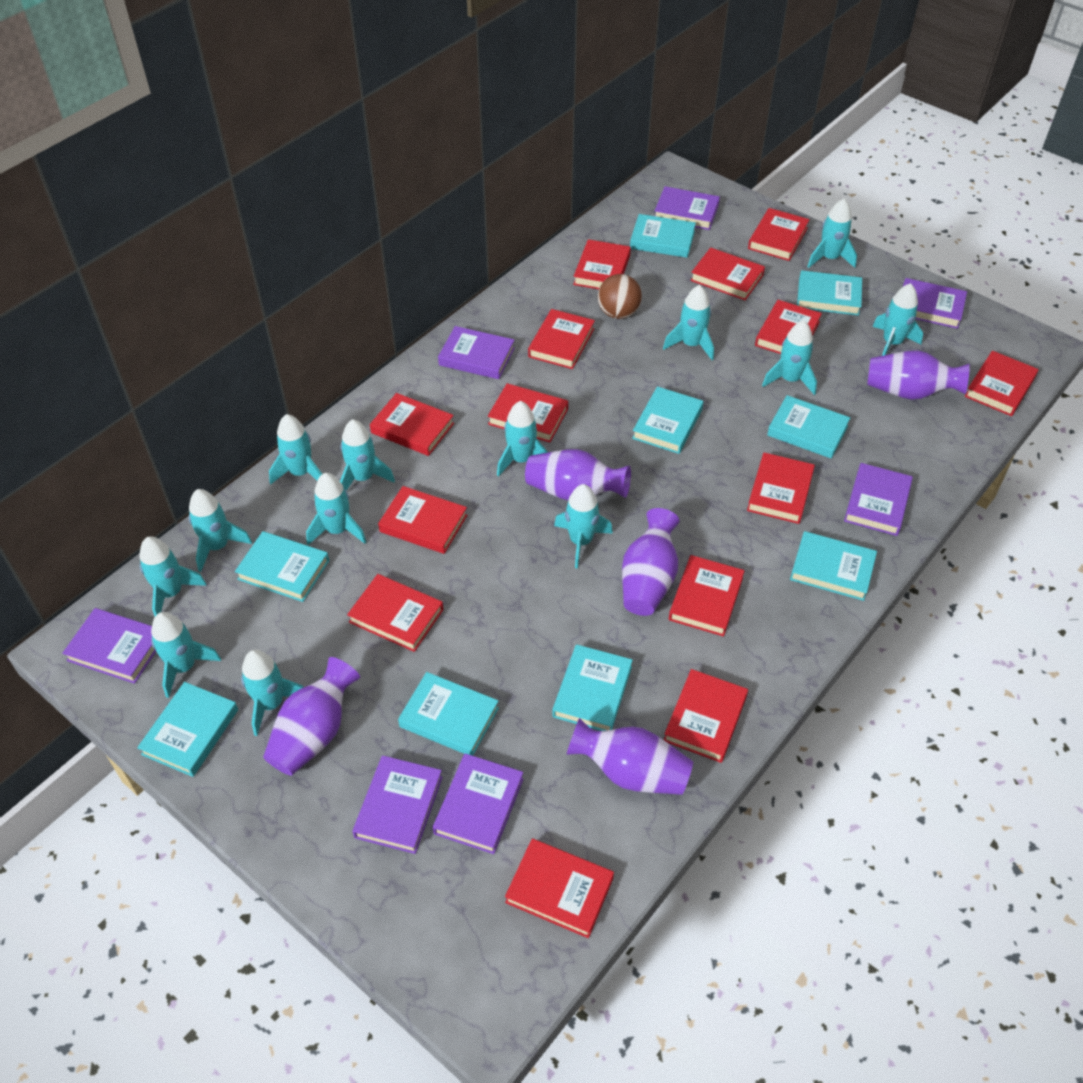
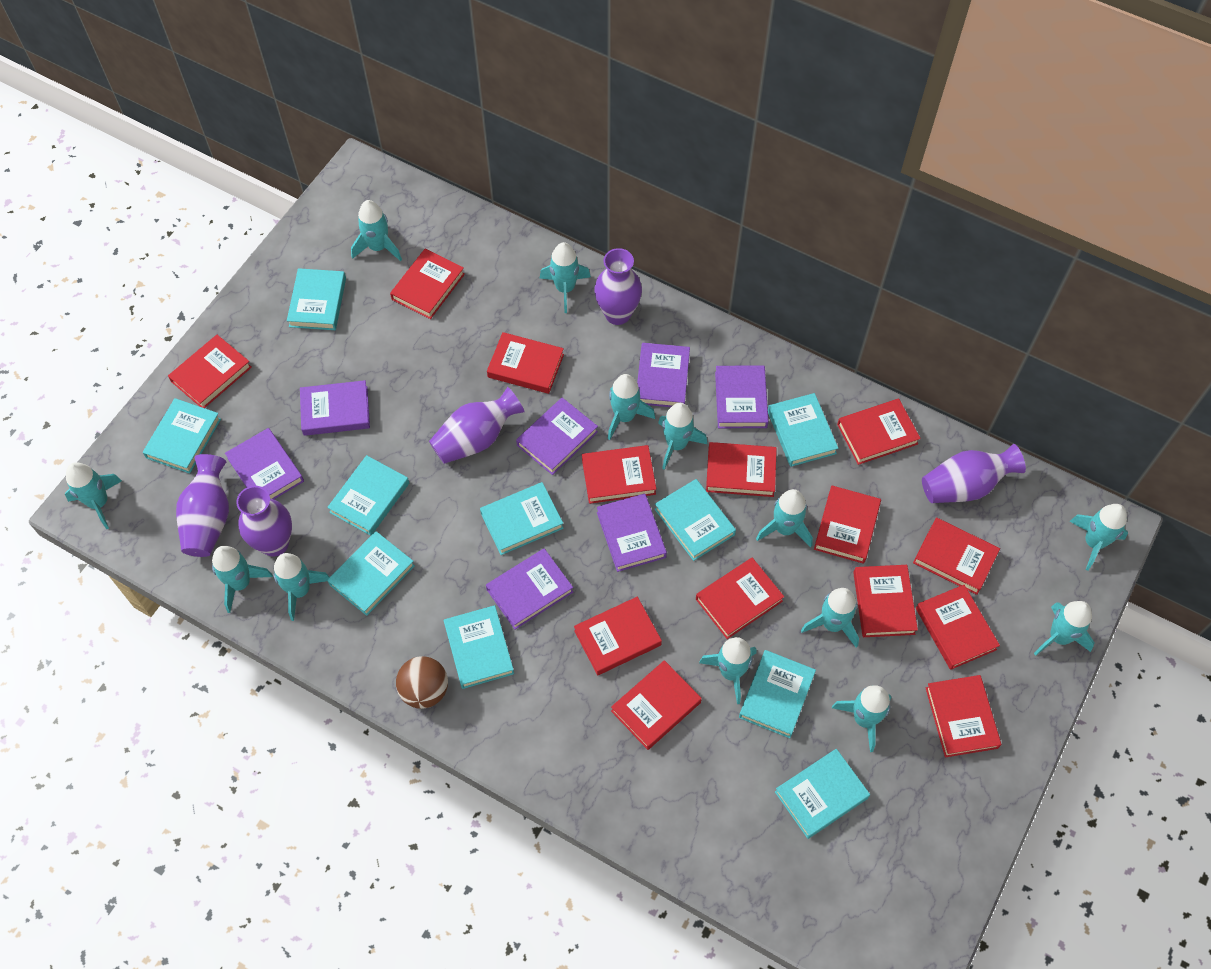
turquoise book: 9 -> 10

